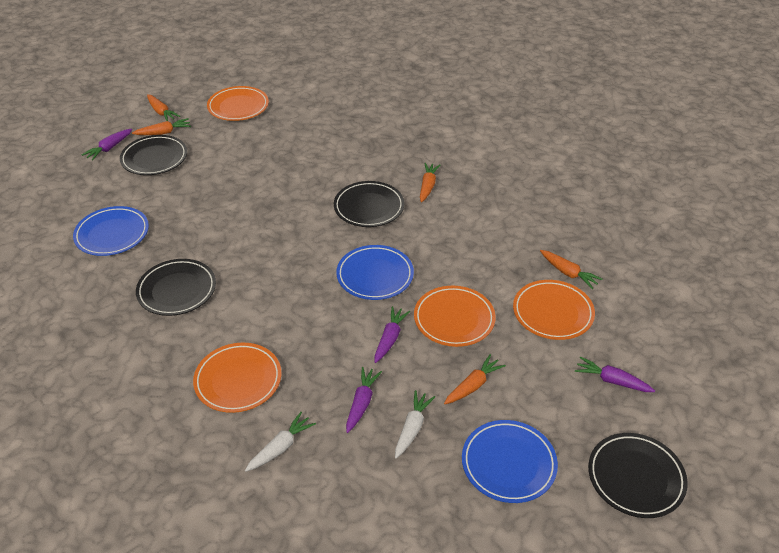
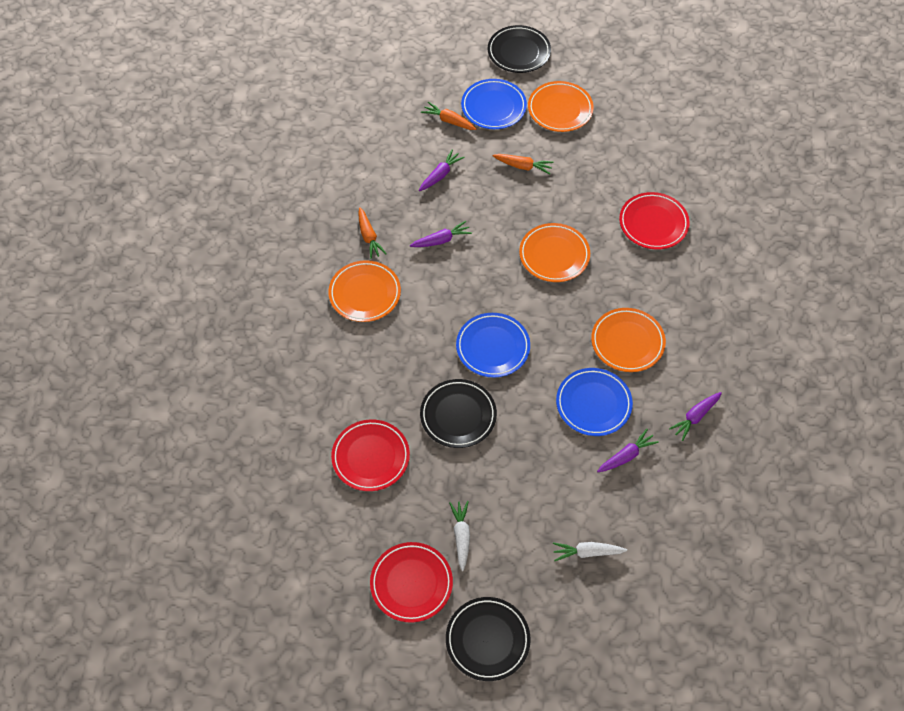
black plate: 4 -> 3
orange carrot: 5 -> 3
red plate: 0 -> 3

